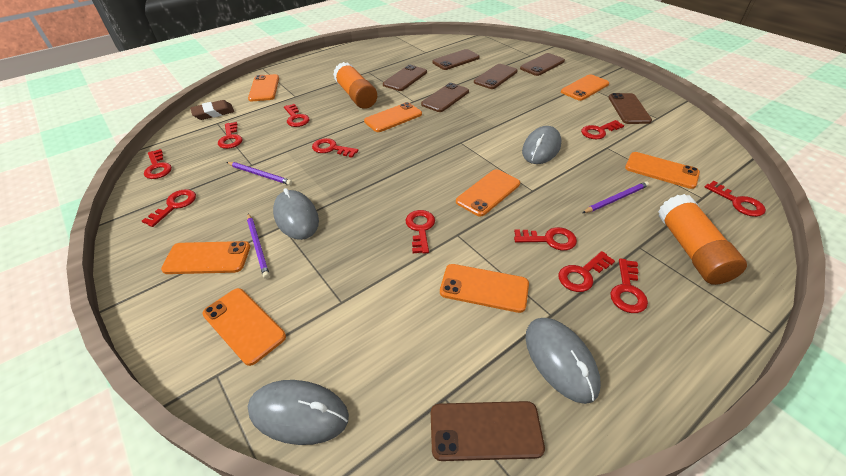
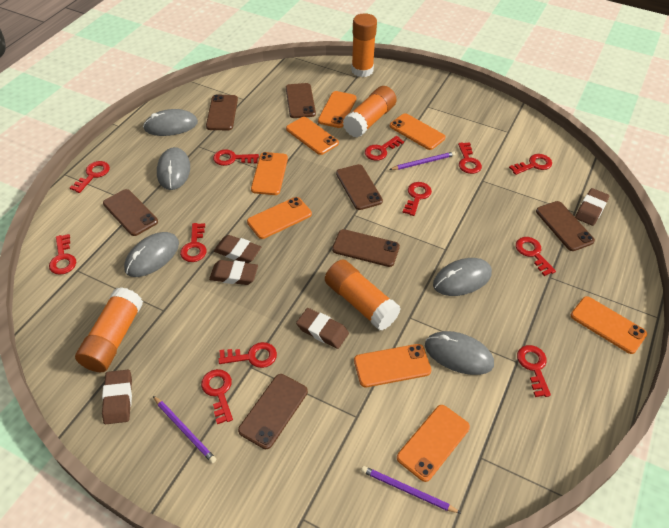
brown eraser: 1 -> 5
grey mouse: 4 -> 5
orange glue stick: 2 -> 4
red key: 11 -> 12

